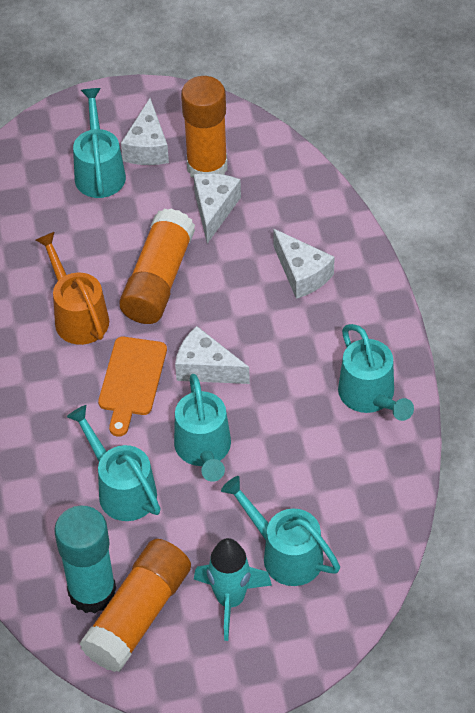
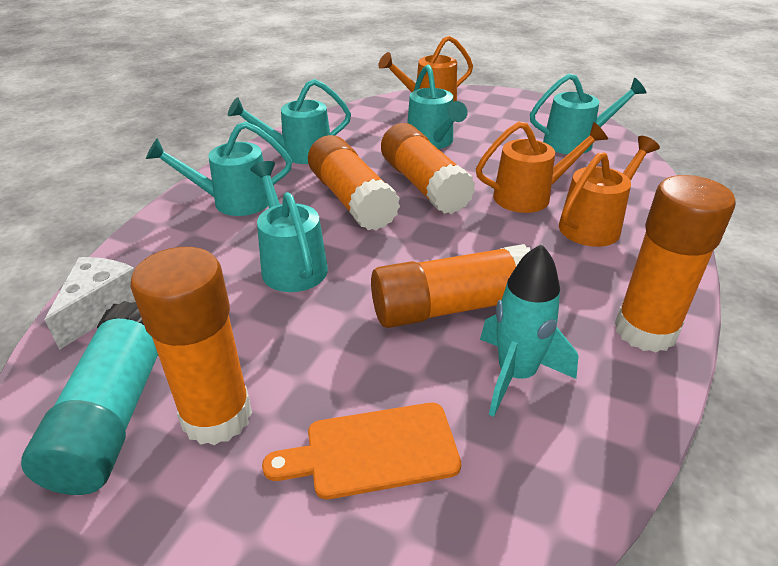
orange glue stick: 3 -> 5
orange watering can: 1 -> 3
white cheese: 4 -> 1

